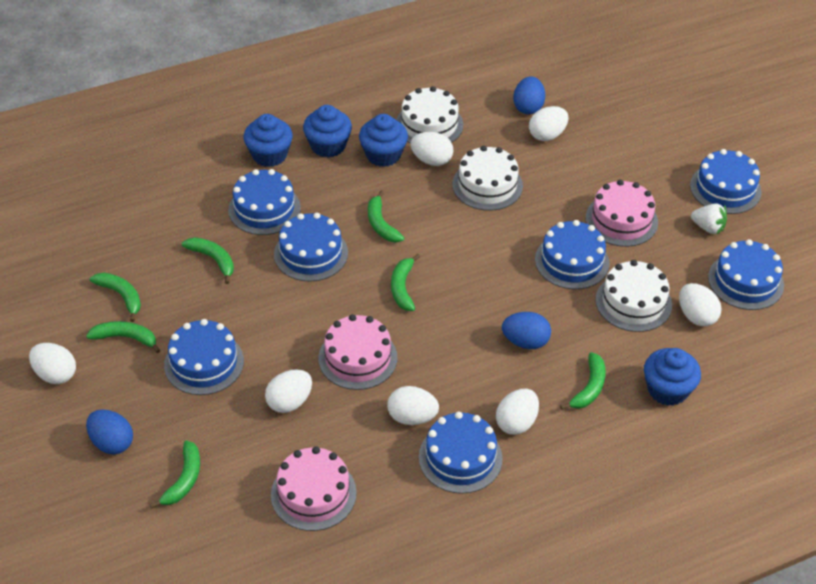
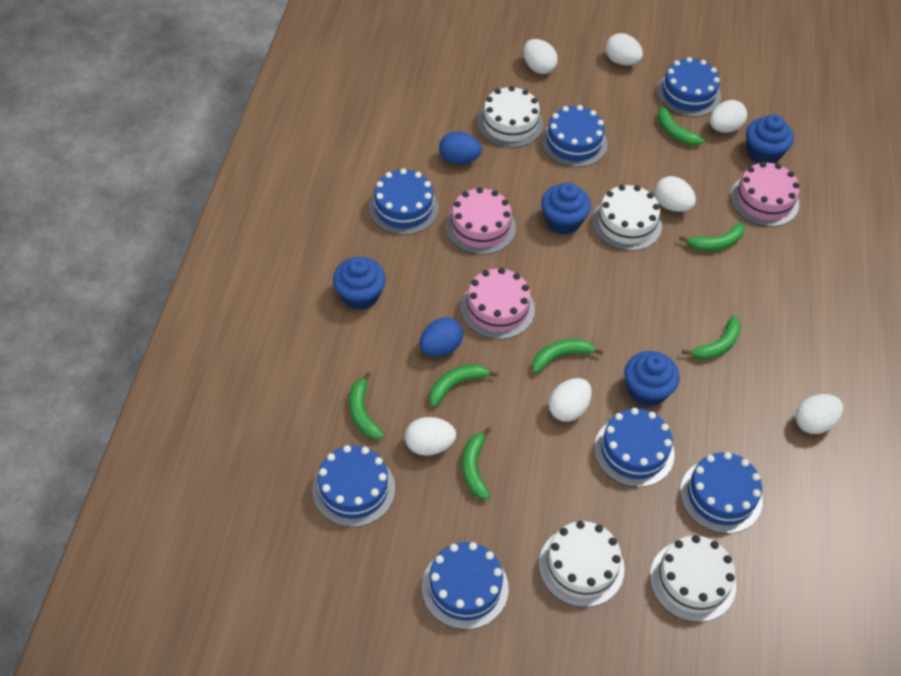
blue egg: 3 -> 2
white cake: 3 -> 4
white strawberry: 1 -> 0

